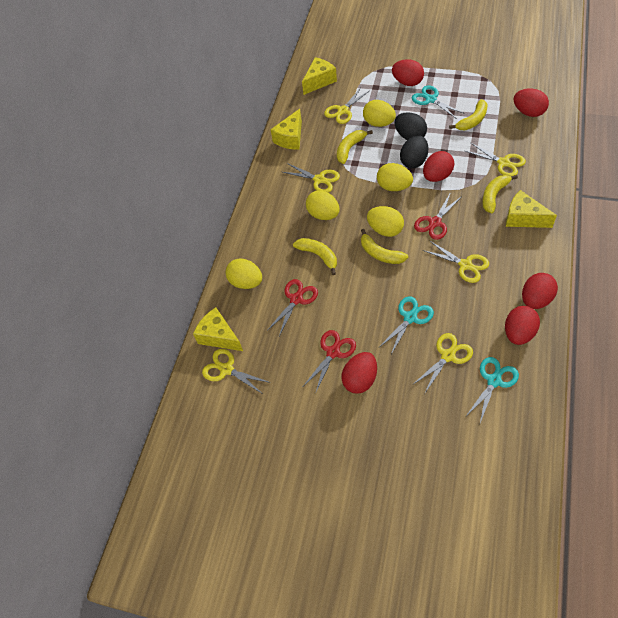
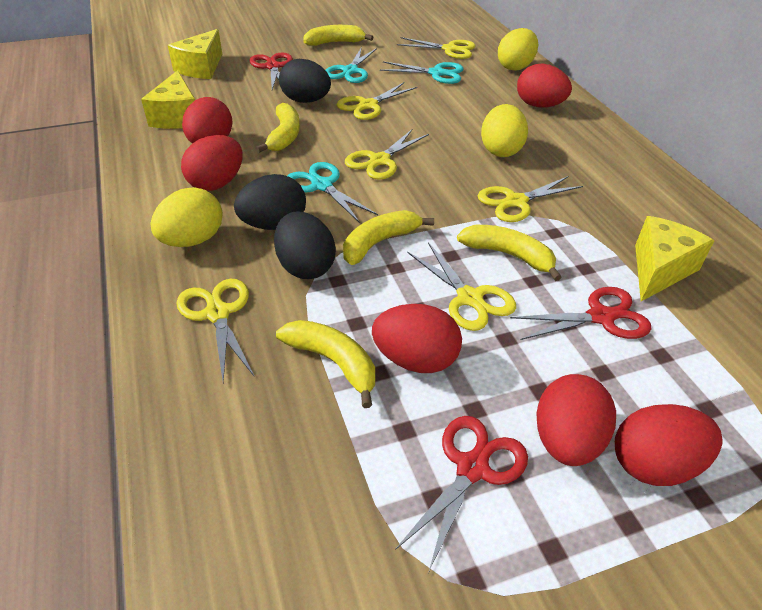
black egg: 2 -> 3
yellow cheese: 4 -> 3
yellow egg: 5 -> 3

